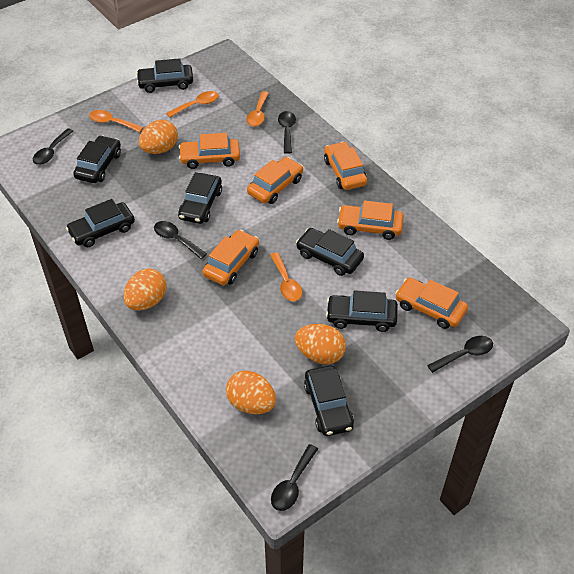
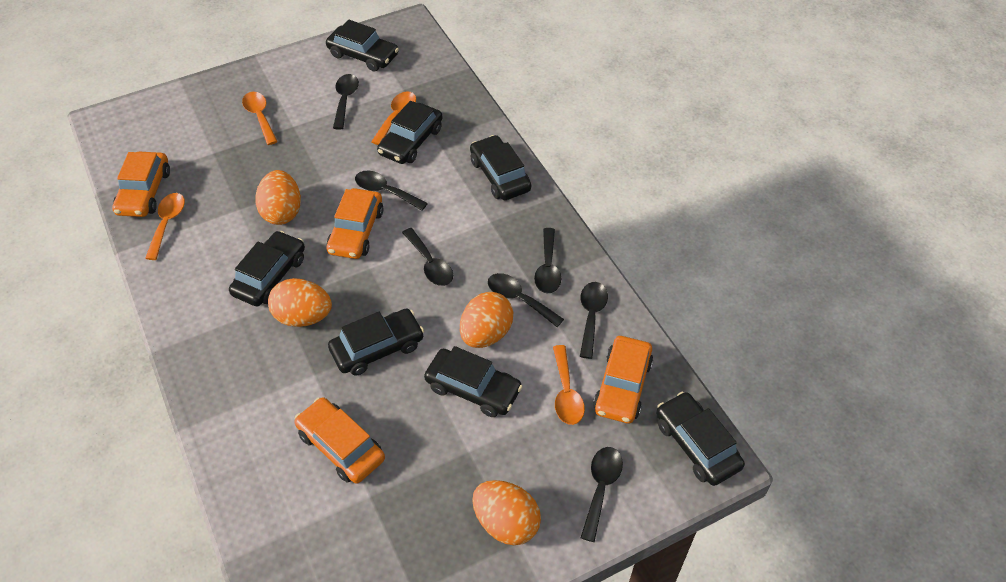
black spoon: 5 -> 7
orange car: 6 -> 4

